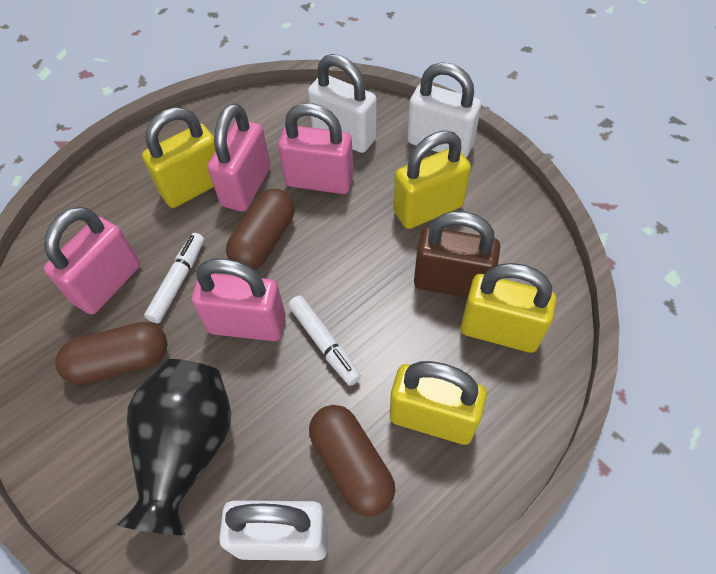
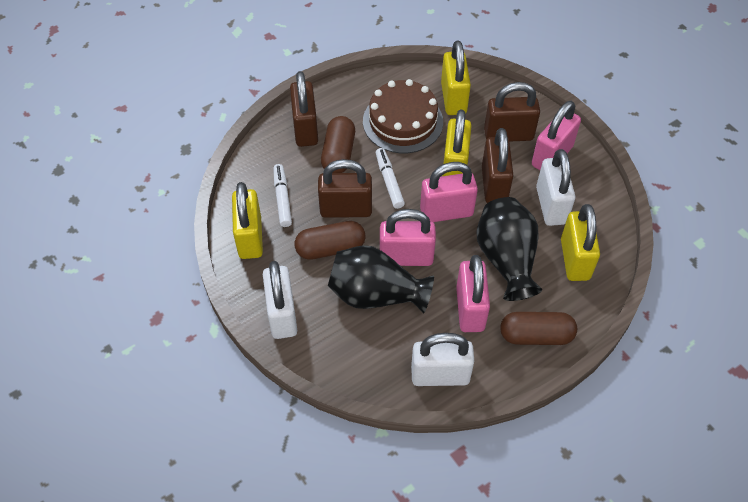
black vase: 1 -> 2
brown cake: 0 -> 1
brown padlock: 1 -> 4

